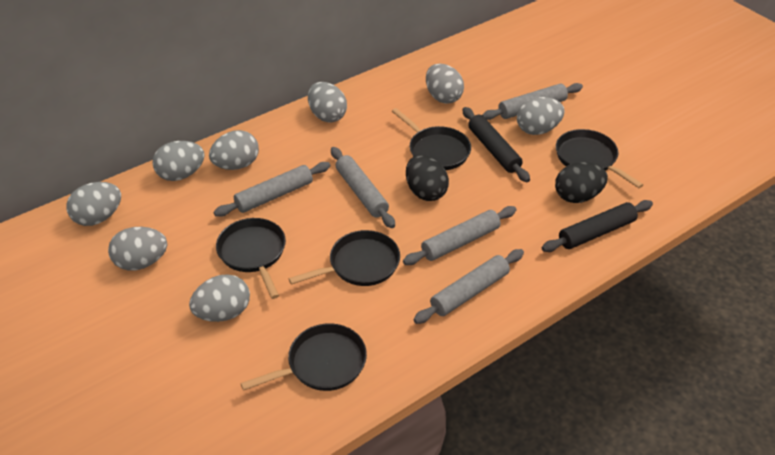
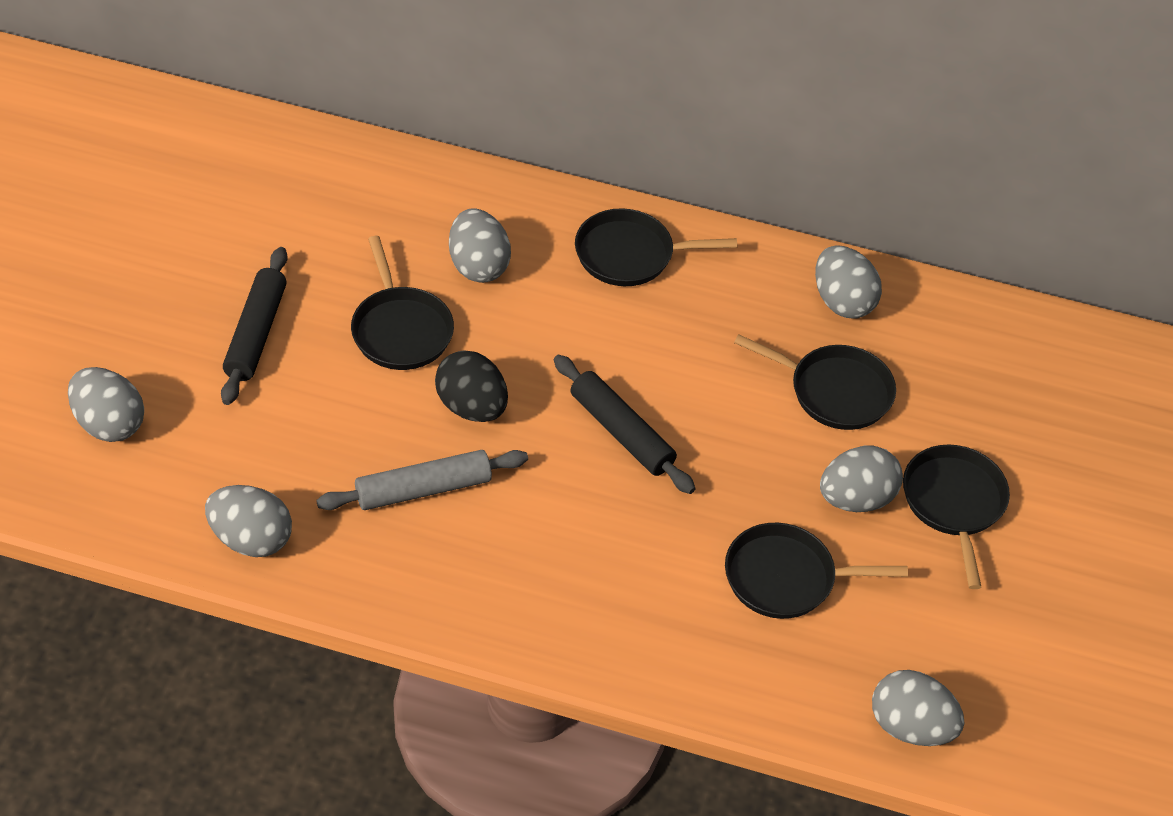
black egg: 2 -> 1
grey egg: 8 -> 6
grey rolling pin: 5 -> 1

